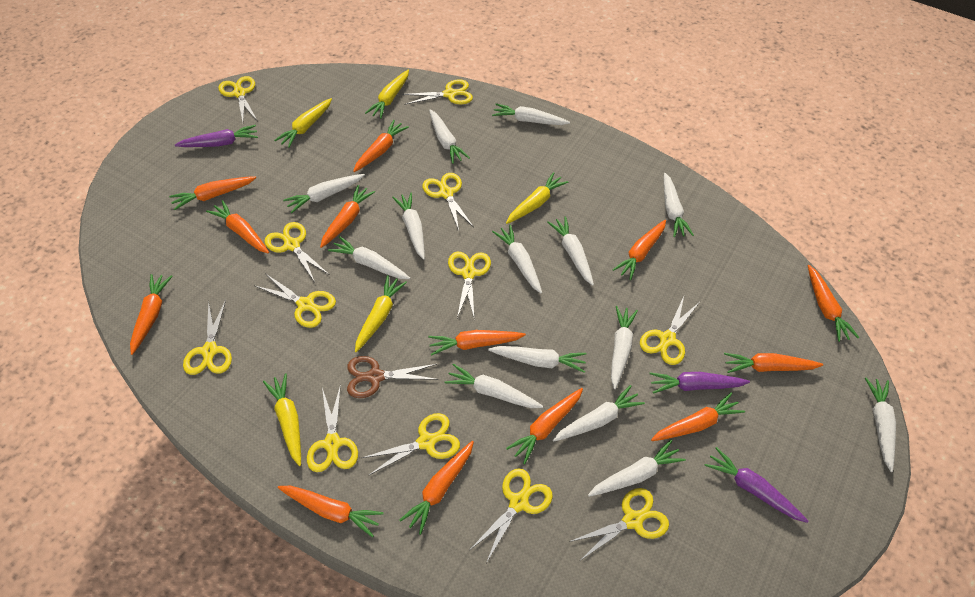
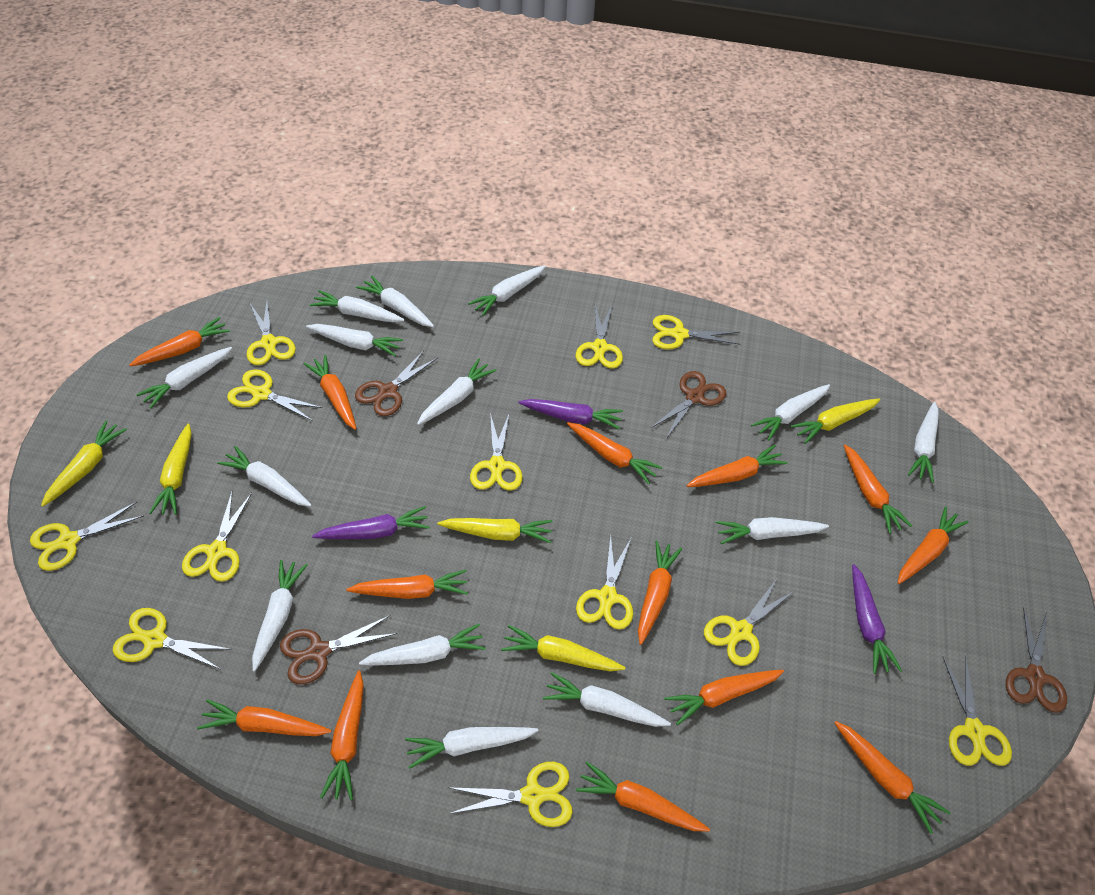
brown scissors: 1 -> 4

